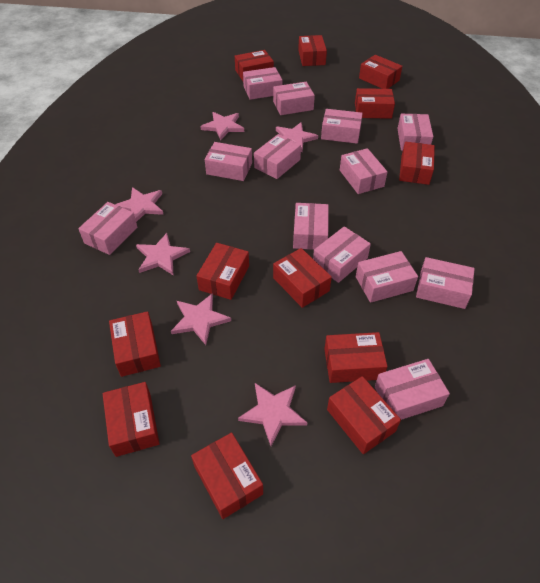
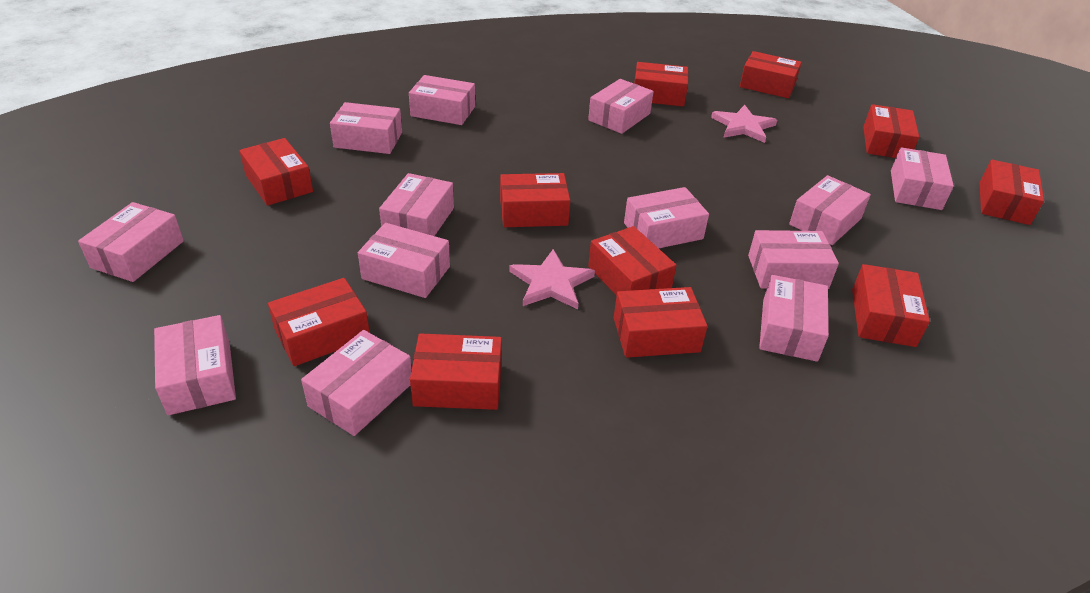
pink star: 6 -> 2
red box: 12 -> 11

